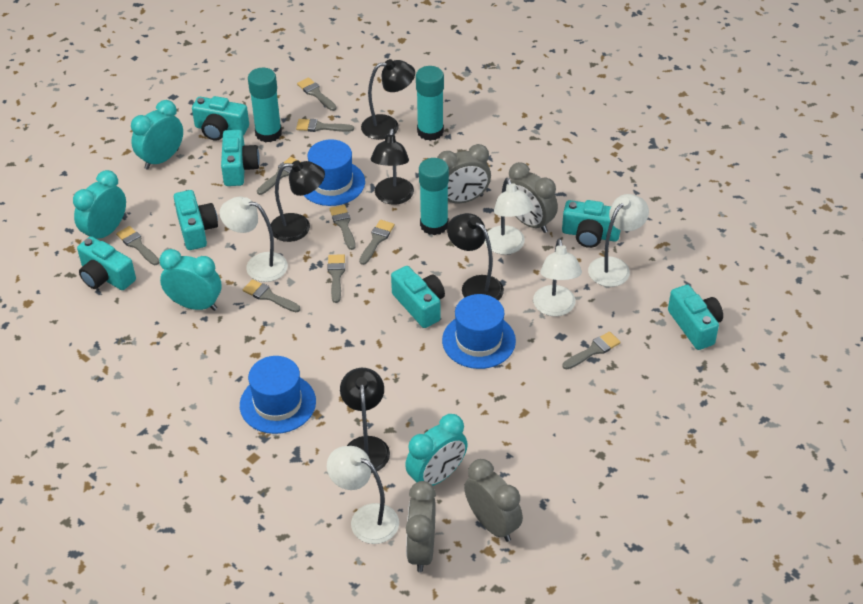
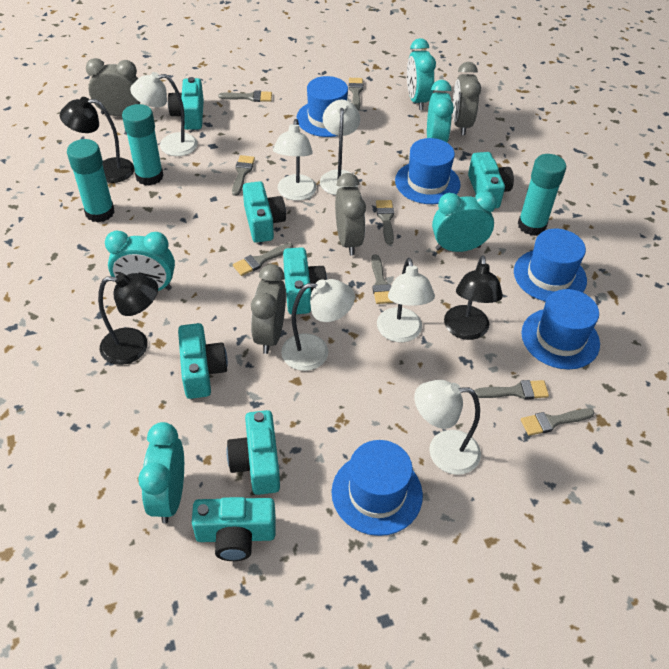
black lamp: 5 -> 3
blue hat: 3 -> 5
grey brush: 9 -> 8
turquoise clock: 4 -> 5
white lamp: 5 -> 6

